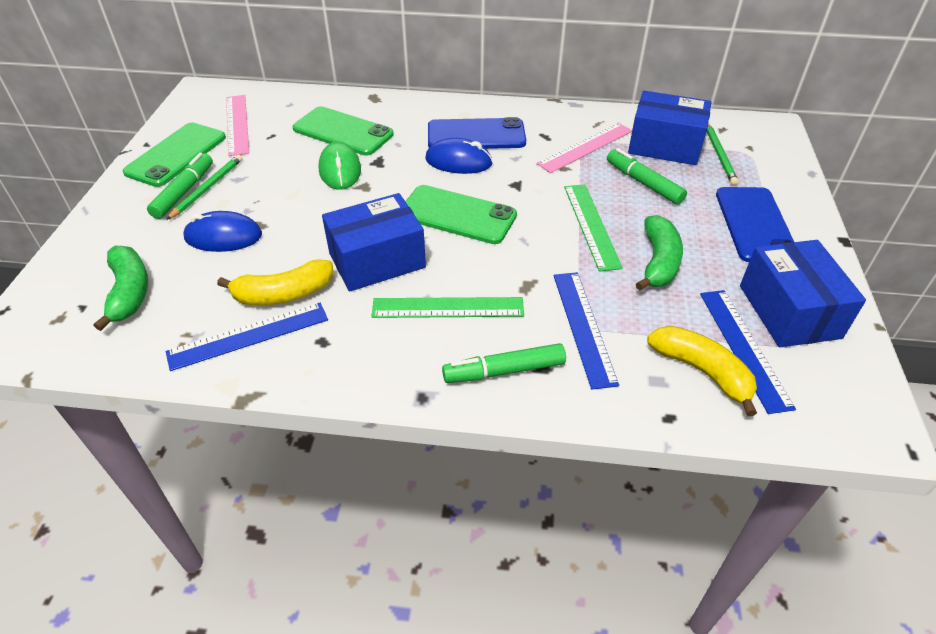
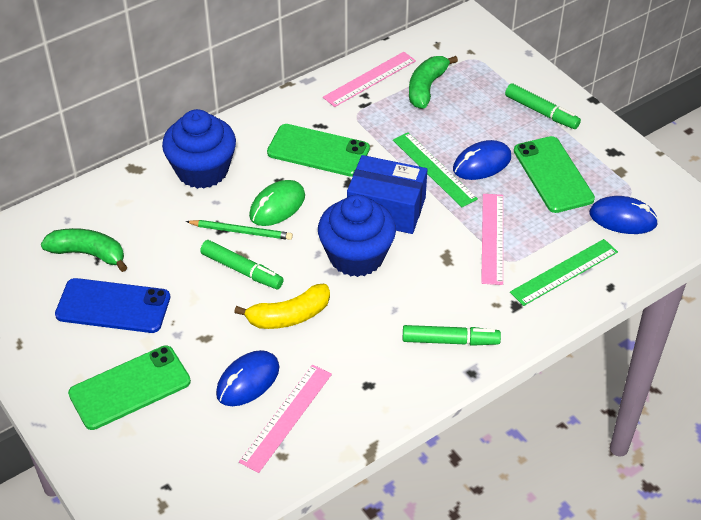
blue box: 3 -> 1
blue cupcake: 0 -> 2
blue mouse: 2 -> 3
blue phone: 2 -> 1
blue ruler: 3 -> 0
green pencil: 2 -> 1
pink ruler: 2 -> 3
yellow banana: 2 -> 1

